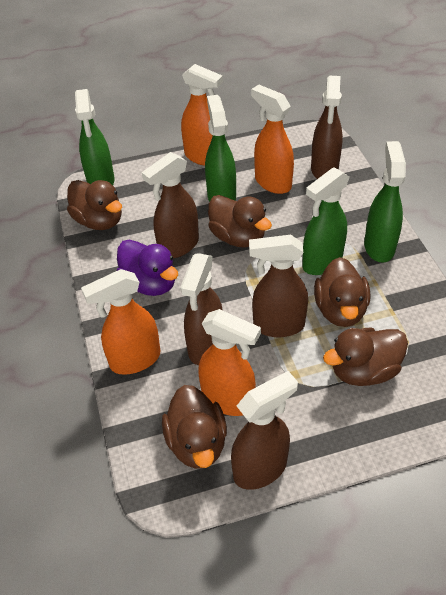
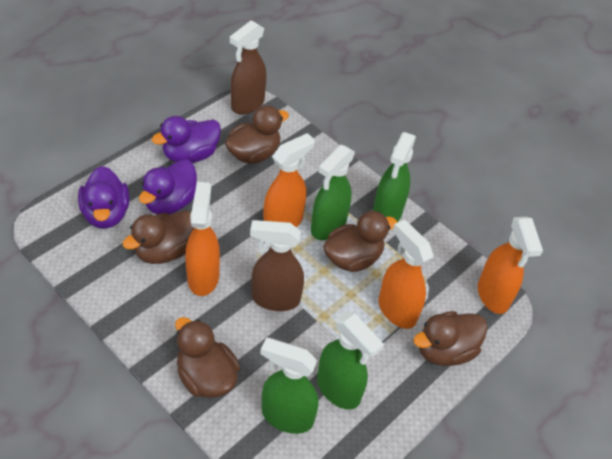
brown spray bottle: 5 -> 2
purple duck: 1 -> 3

